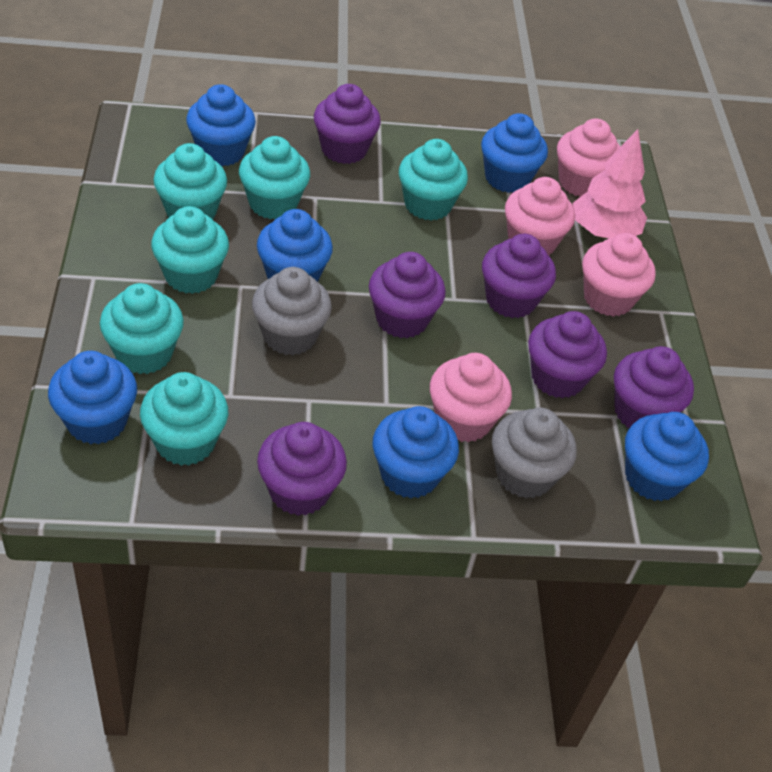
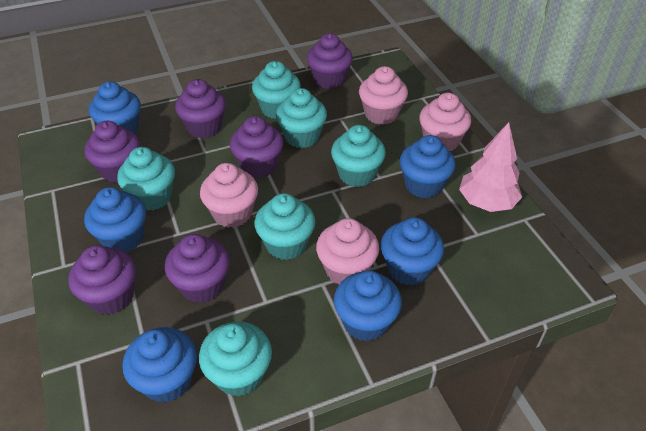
grey cupcake: 2 -> 0

